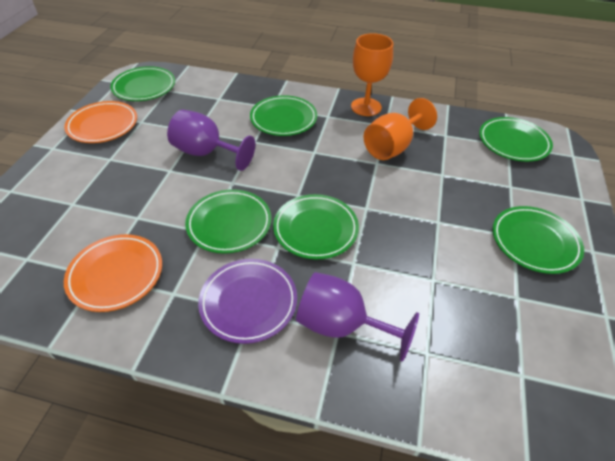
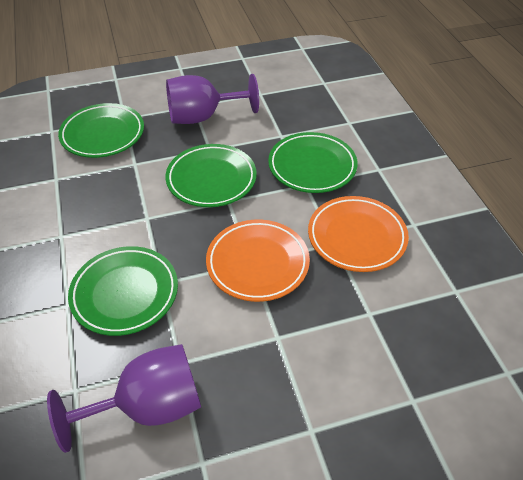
green plate: 6 -> 4
orange goblet: 2 -> 0
purple plate: 1 -> 0

